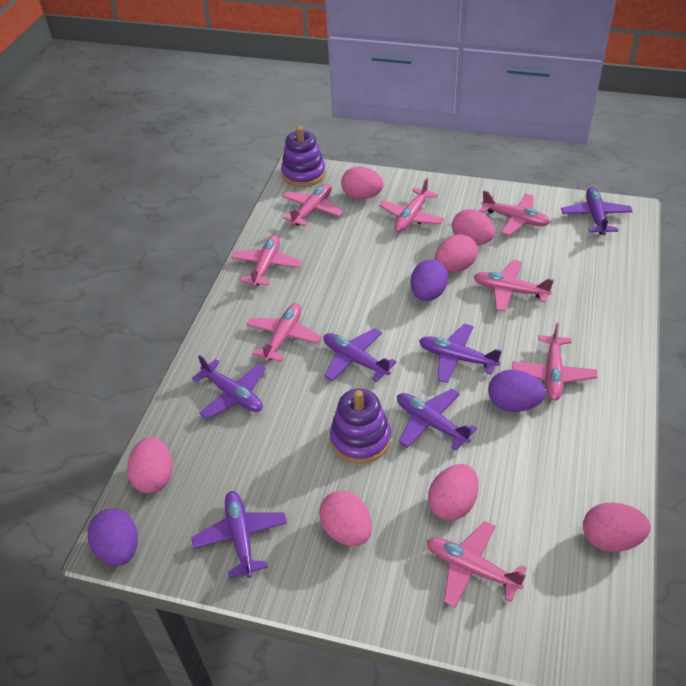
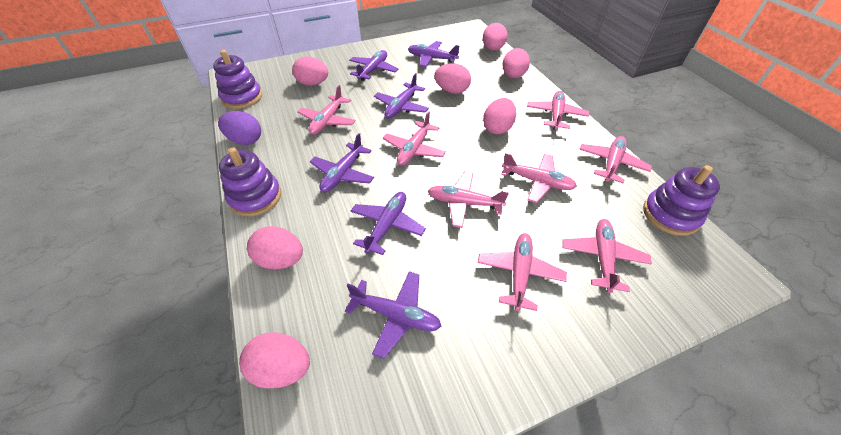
purple egg: 3 -> 1
purple stacking toy: 2 -> 3

